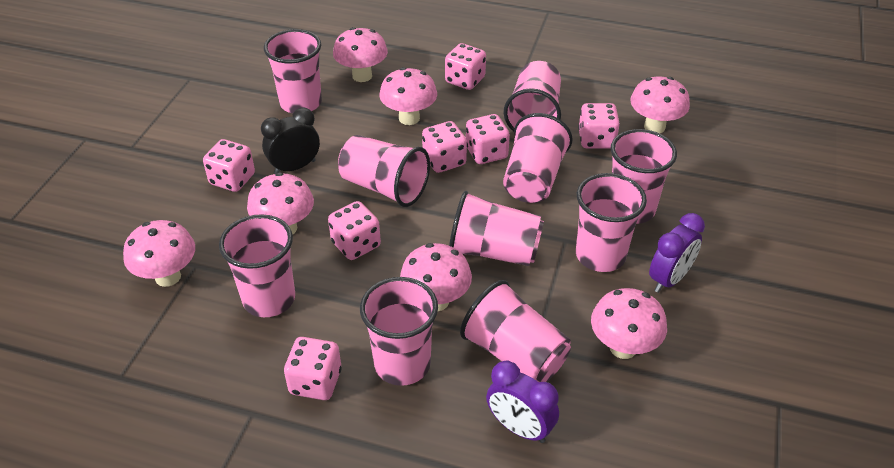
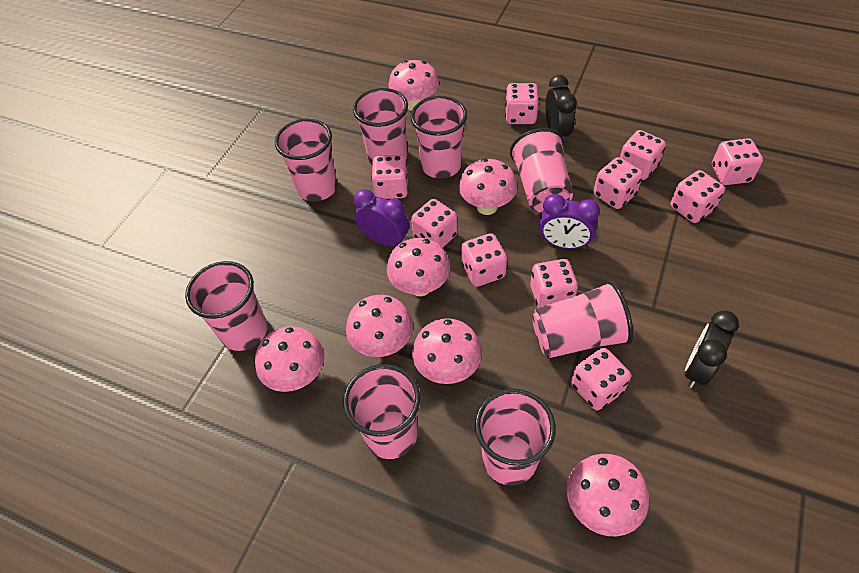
black clock: 1 -> 2
pink cup: 10 -> 8
pink dice: 7 -> 10

